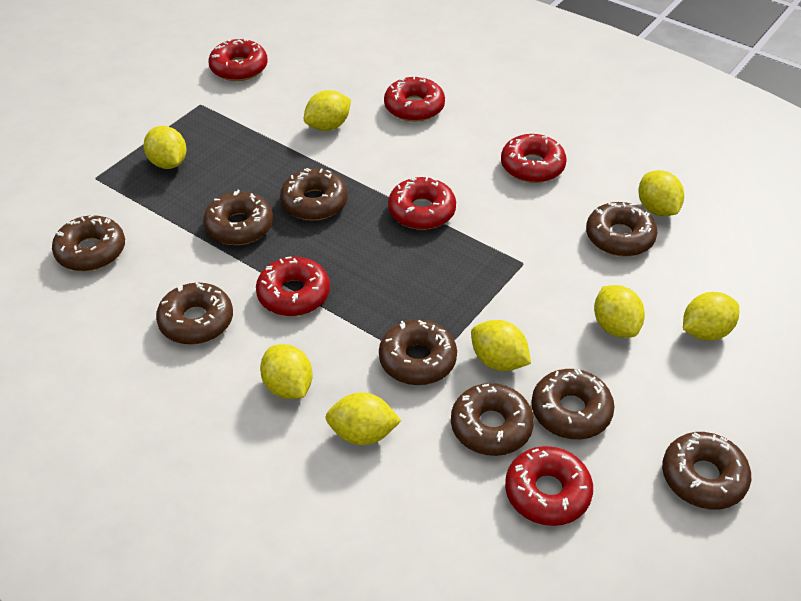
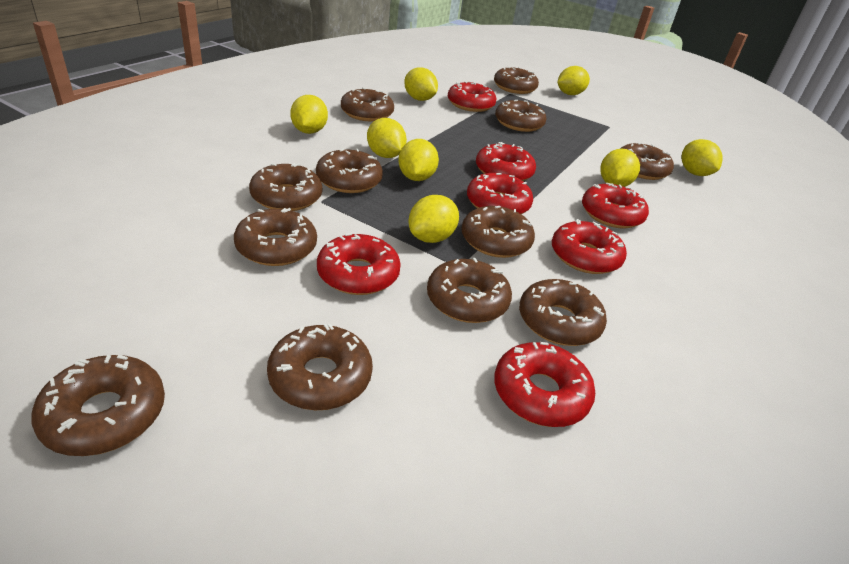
brown donut: 9 -> 12
red donut: 6 -> 7

